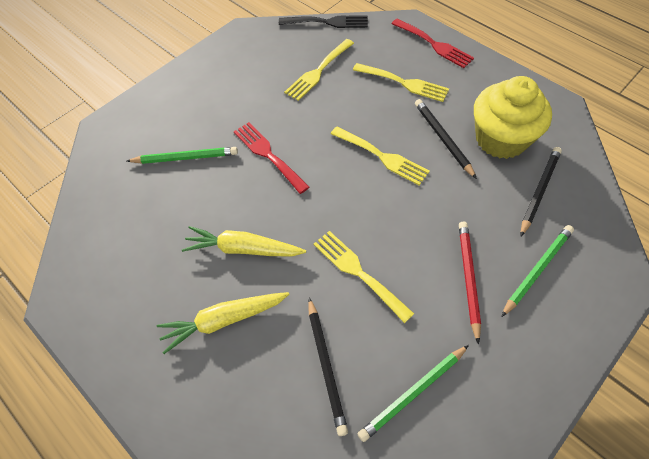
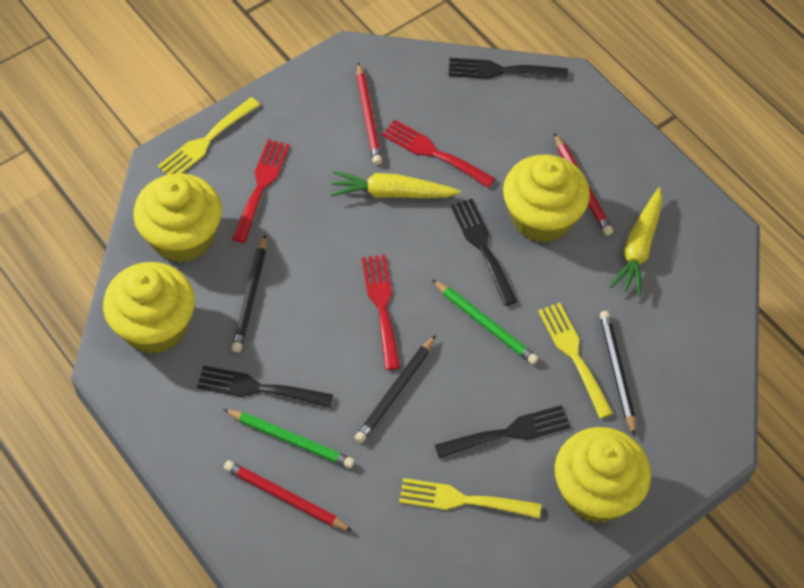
black fork: 1 -> 4
green pencil: 3 -> 2
red fork: 2 -> 3
red pencil: 1 -> 3
yellow cupcake: 1 -> 4
yellow fork: 4 -> 3

